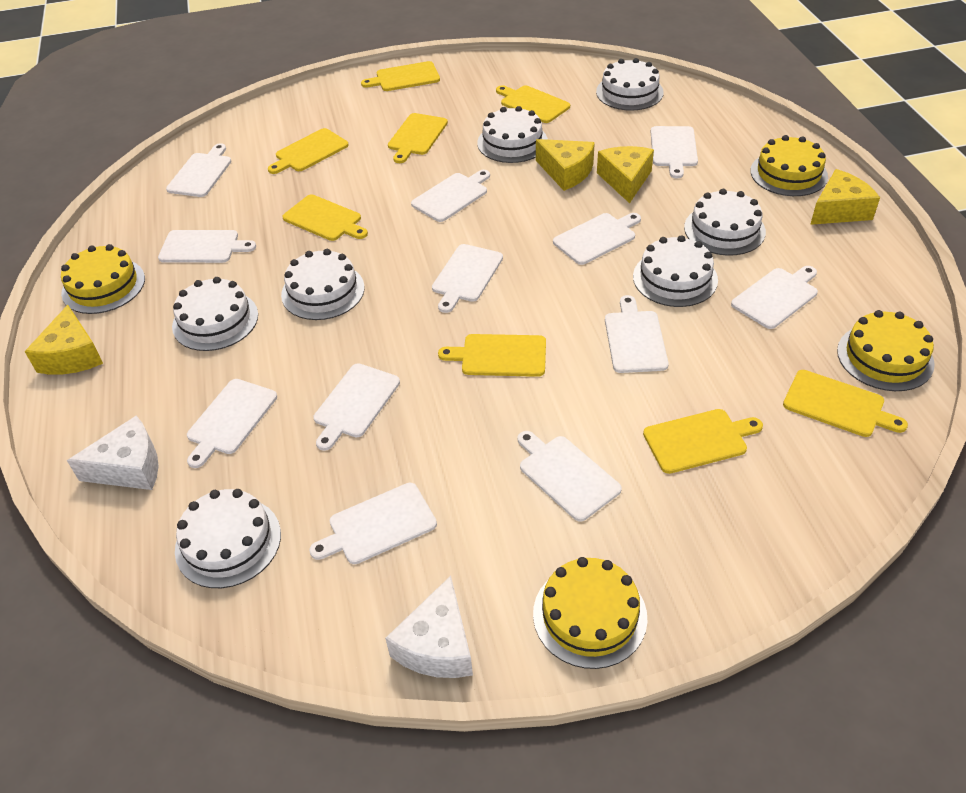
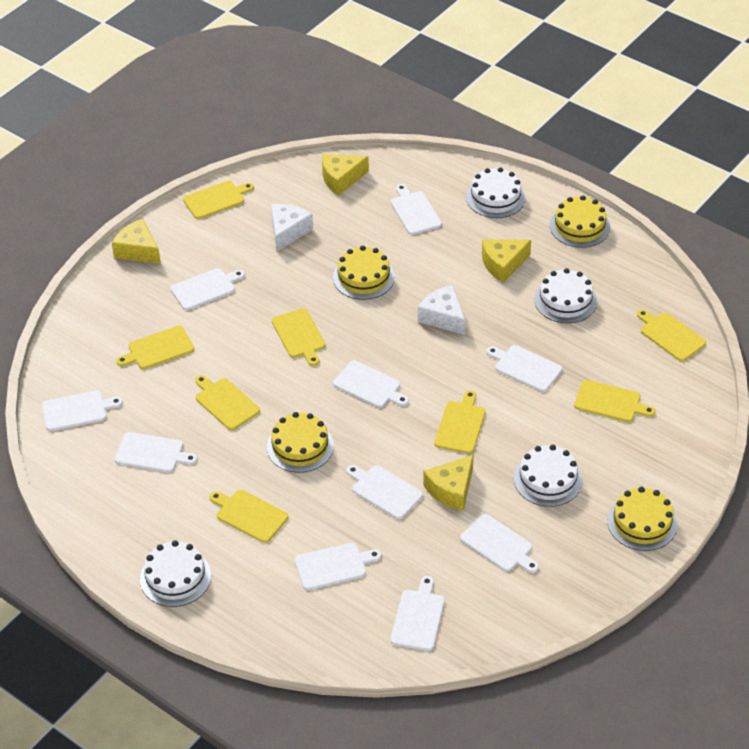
white cake: 7 -> 4
white cutting board: 12 -> 10

